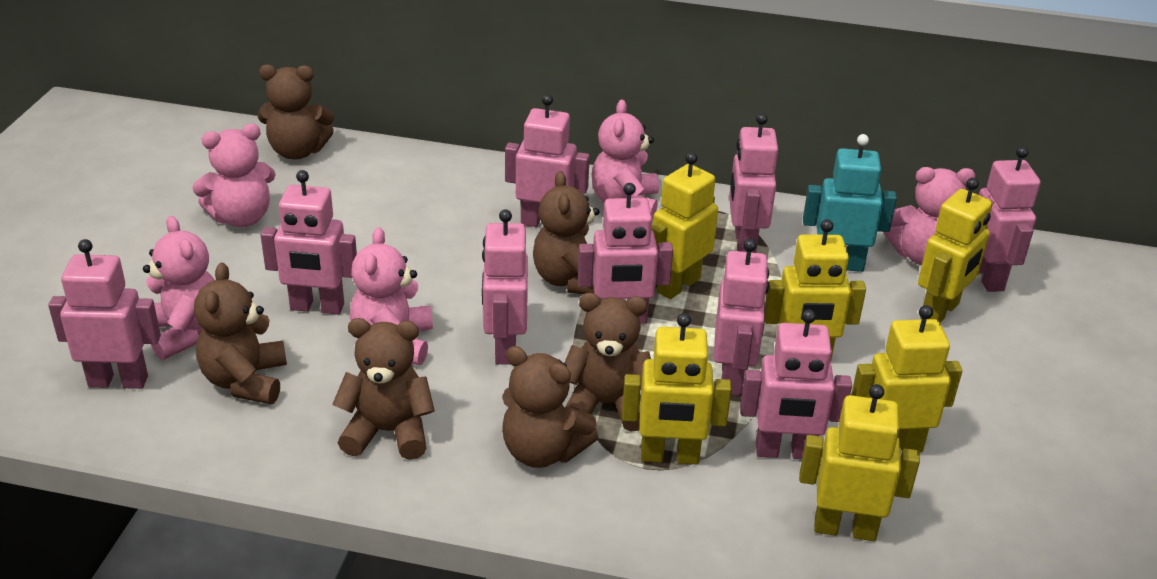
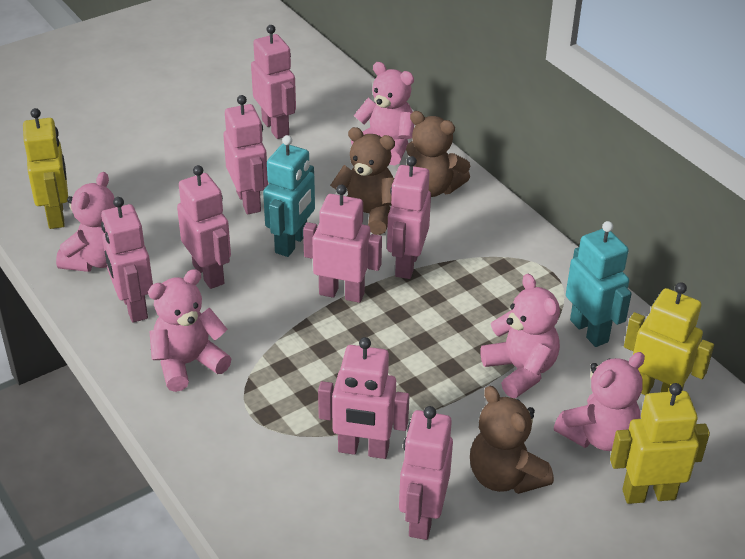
brown teddy bear: 6 -> 3
pink robot: 9 -> 8
turquoise robot: 1 -> 2
yellow robot: 6 -> 3

